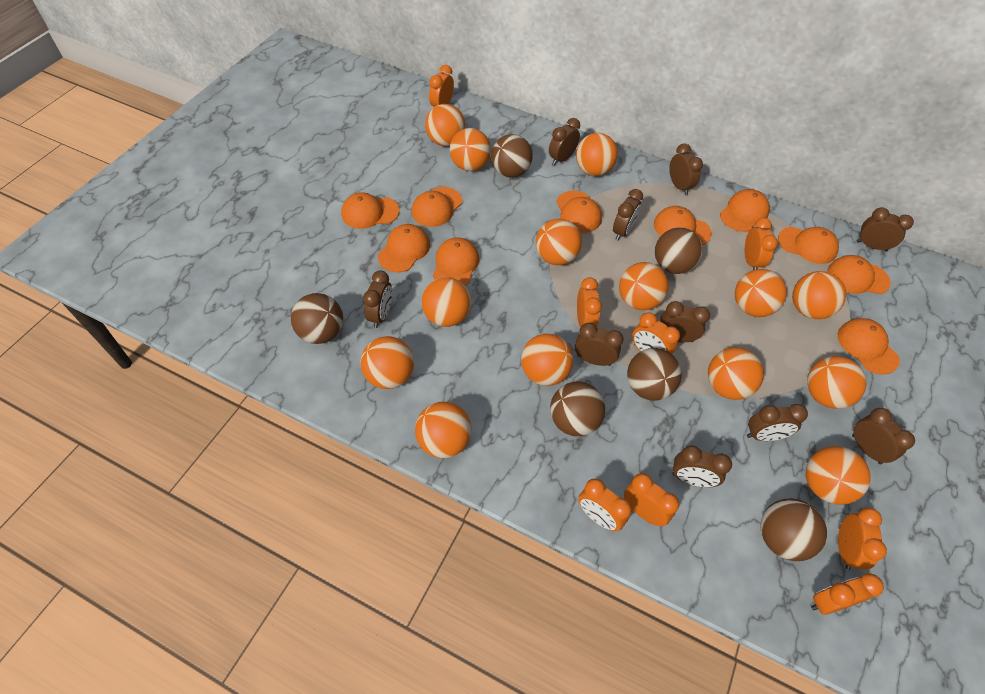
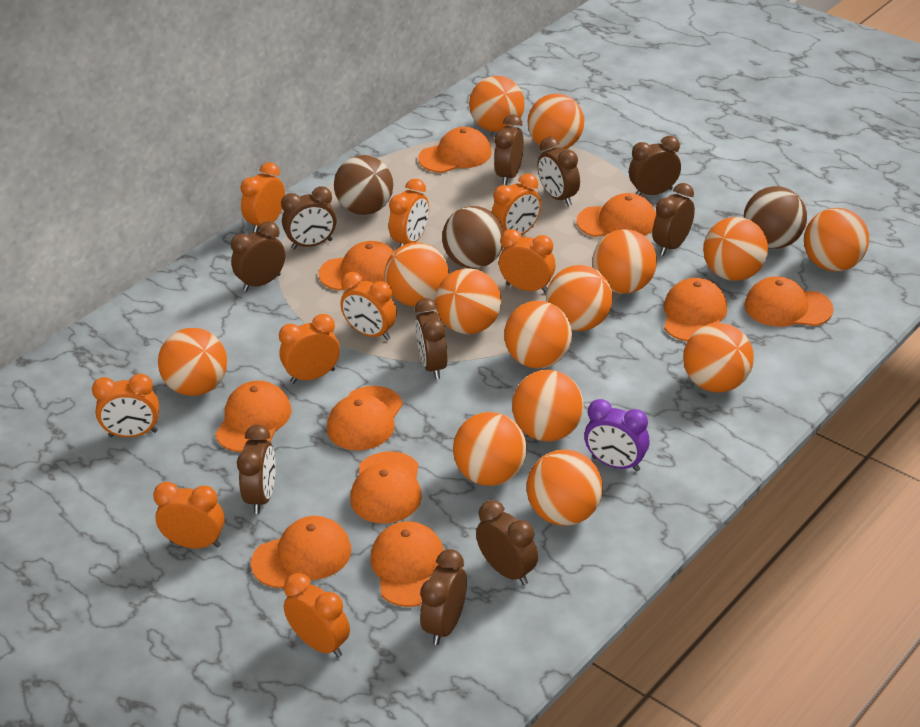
brown ball: 6 -> 3
orange clock: 8 -> 9
purple clock: 0 -> 1

